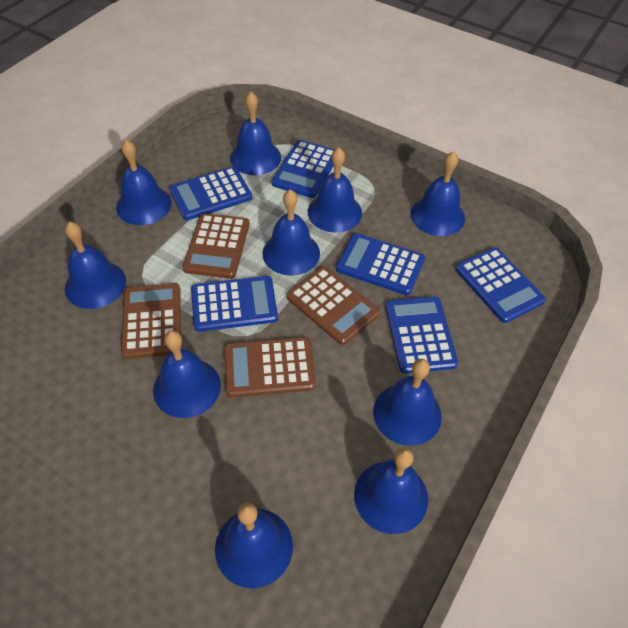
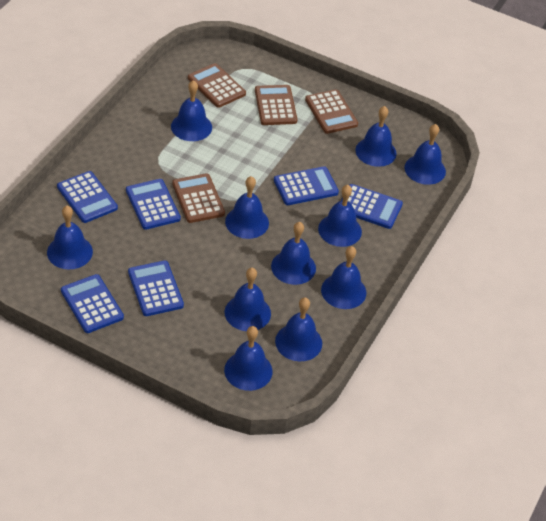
blue bell: 10 -> 11

